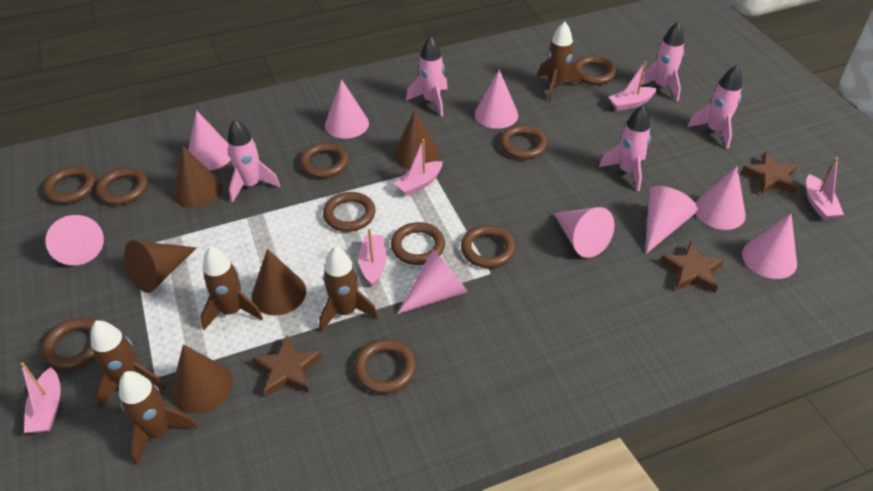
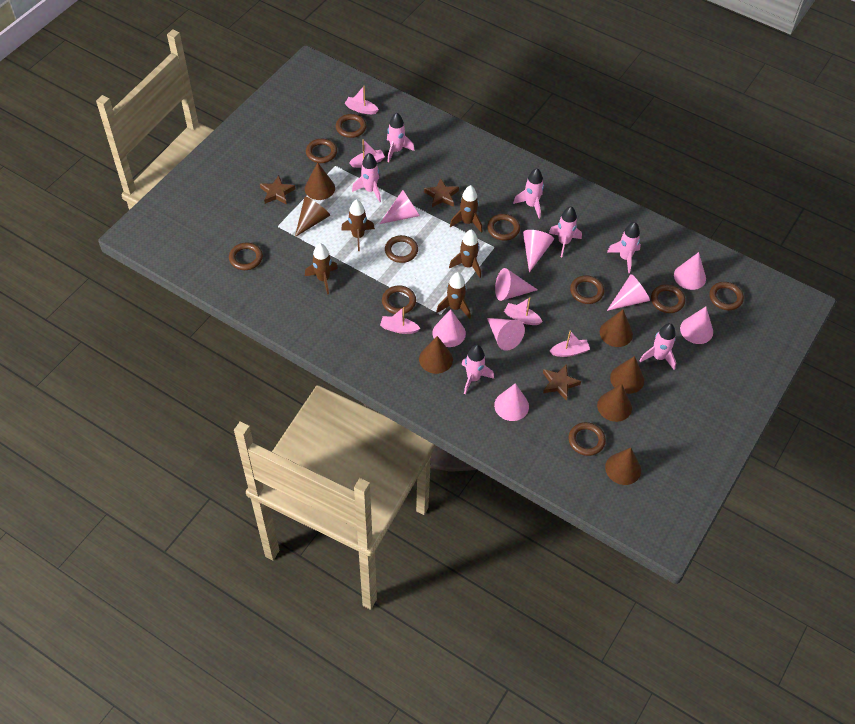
brown cone: 5 -> 7
pink rocket: 5 -> 7

